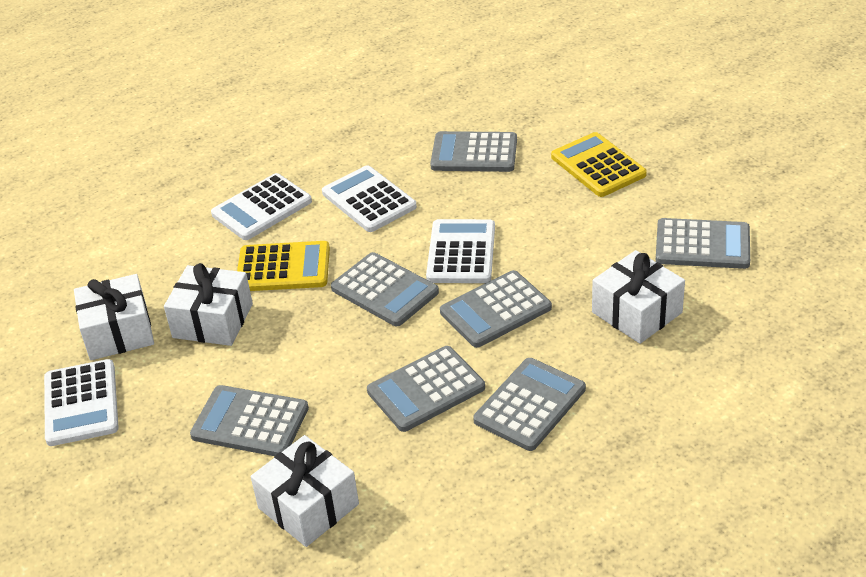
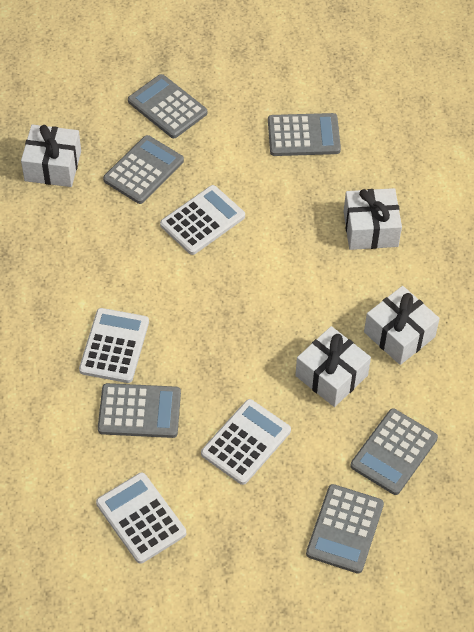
grey calculator: 7 -> 6
yellow calculator: 2 -> 0

